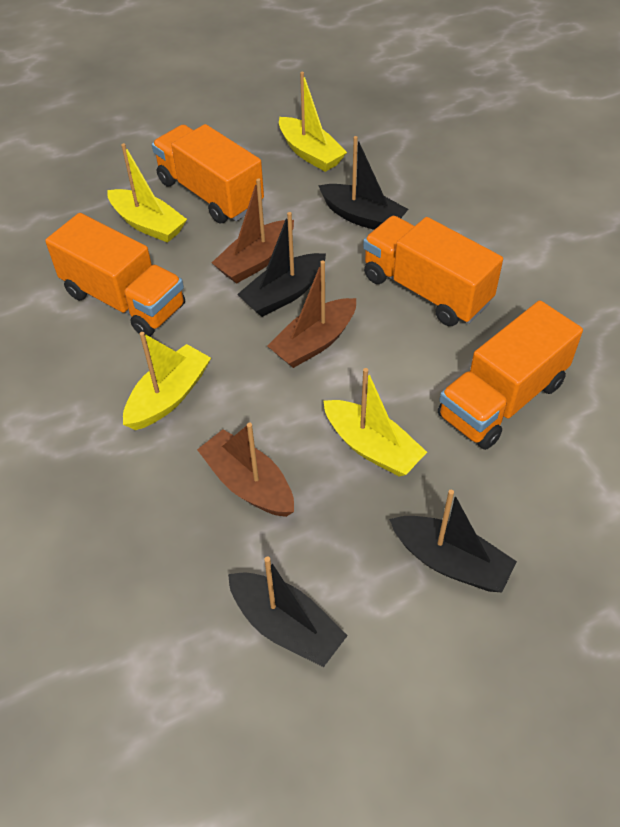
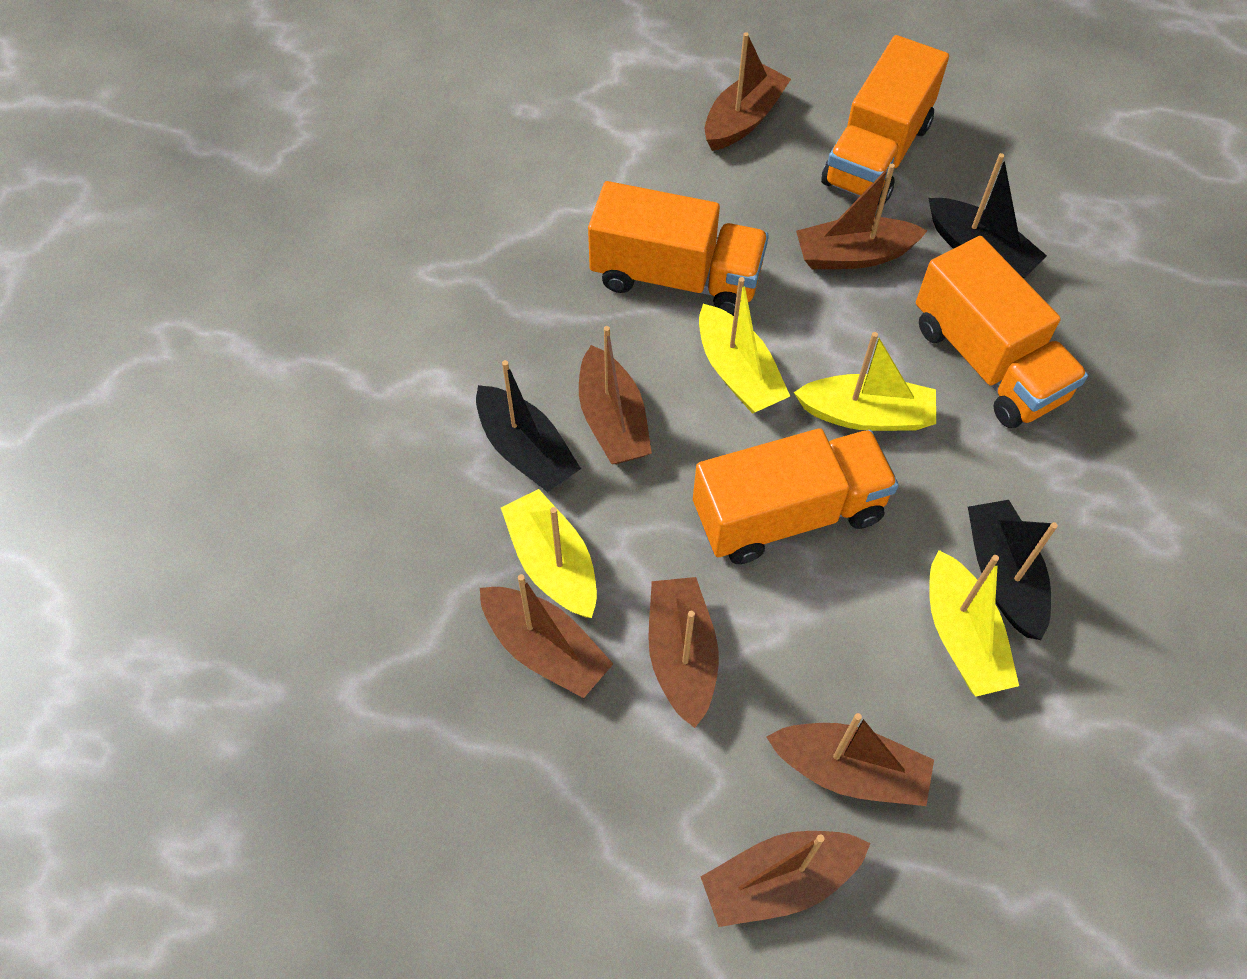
black boat: 4 -> 3
brown boat: 3 -> 7

